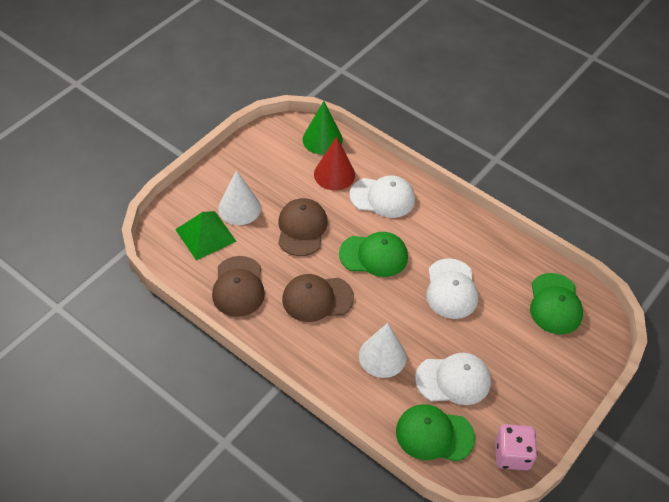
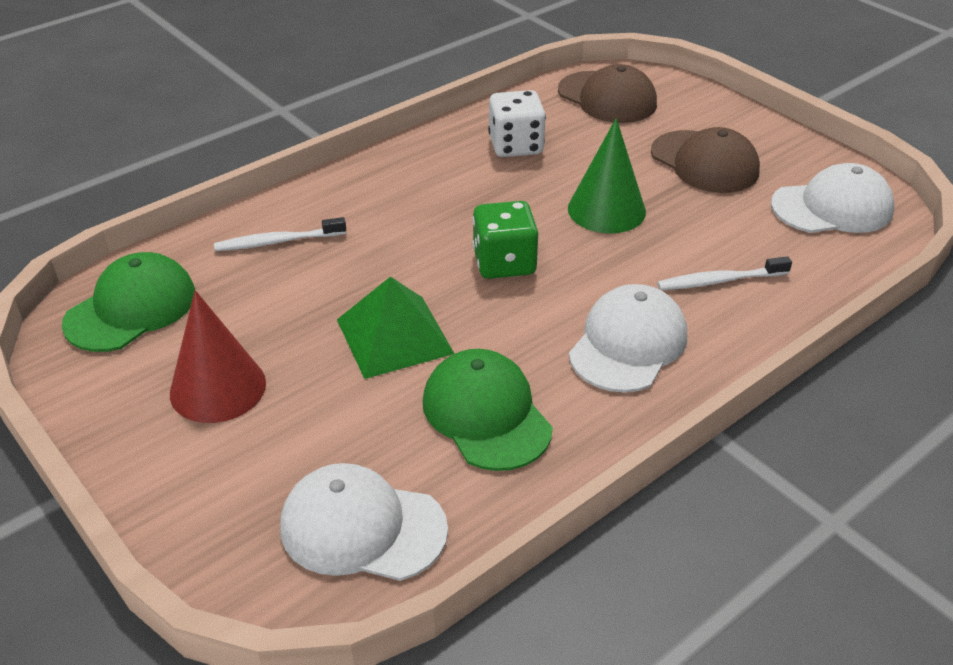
brown cap: 3 -> 2
green cap: 3 -> 2
green dice: 0 -> 1
pink dice: 1 -> 0
white cone: 2 -> 0
white dice: 0 -> 1
white toothbrush: 0 -> 2

